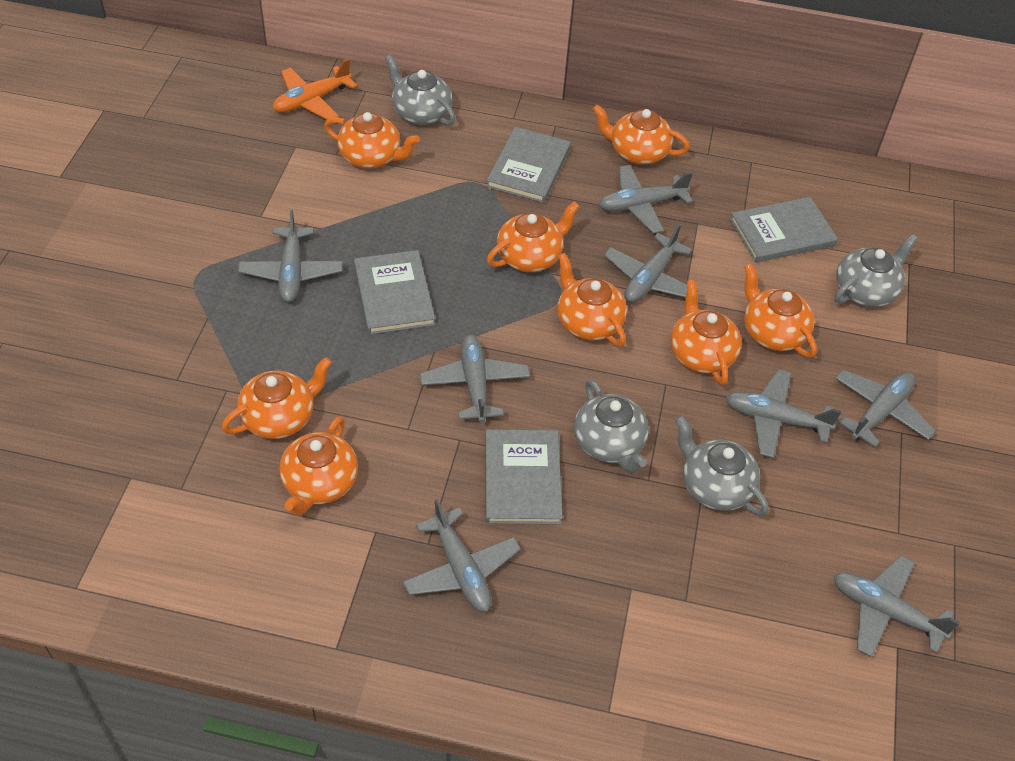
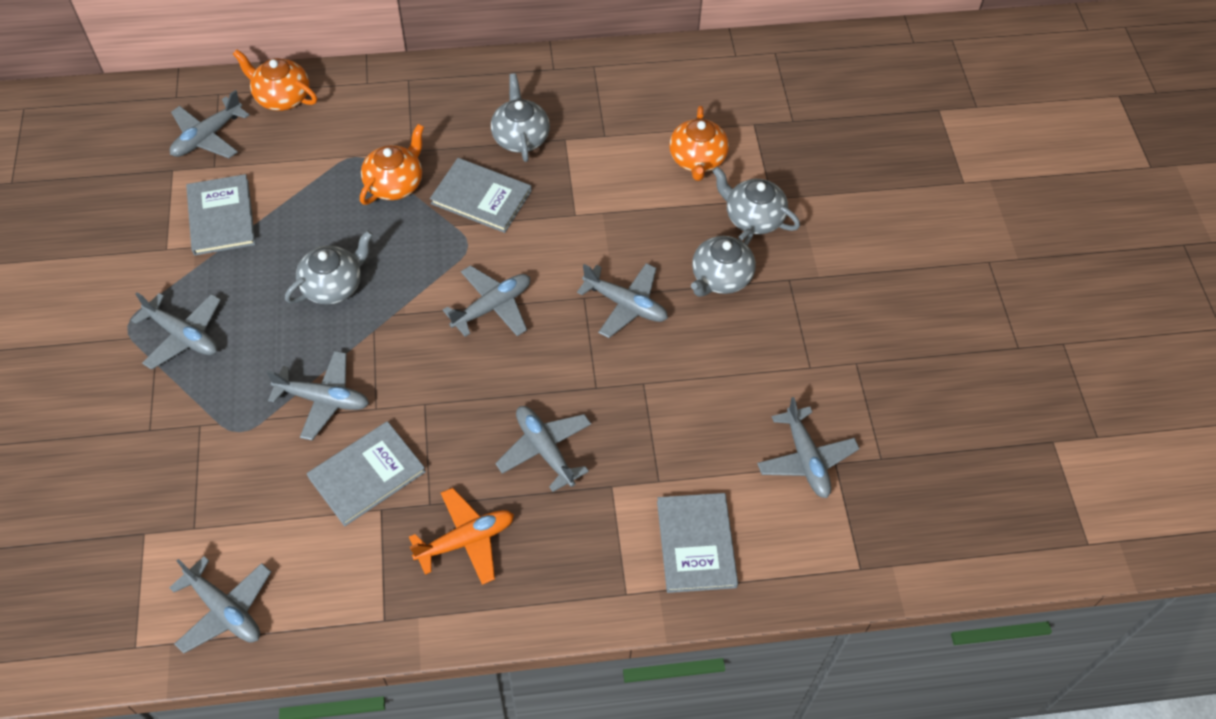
orange teapot: 8 -> 3

